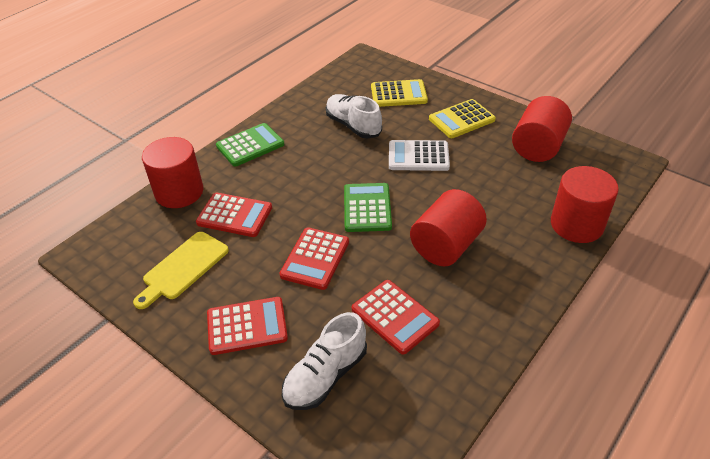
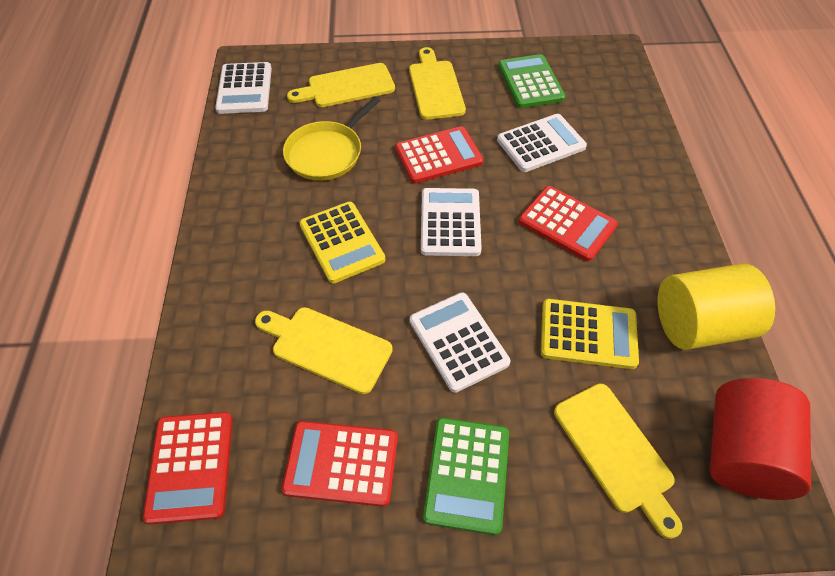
red cylinder: 4 -> 1
white calculator: 1 -> 4
white shoe: 2 -> 0
yellow cutting board: 1 -> 4
yellow cylinder: 0 -> 1
yellow pan: 0 -> 1

